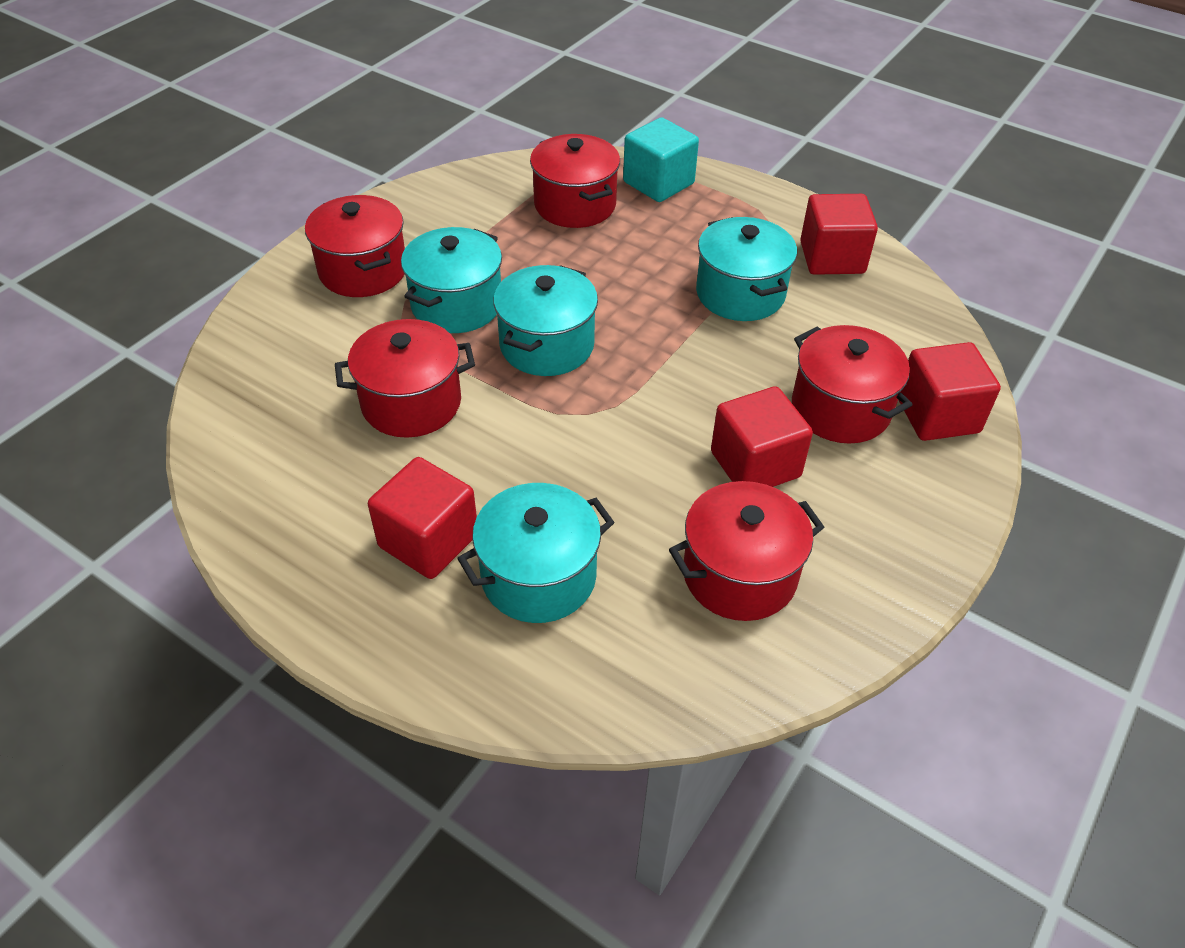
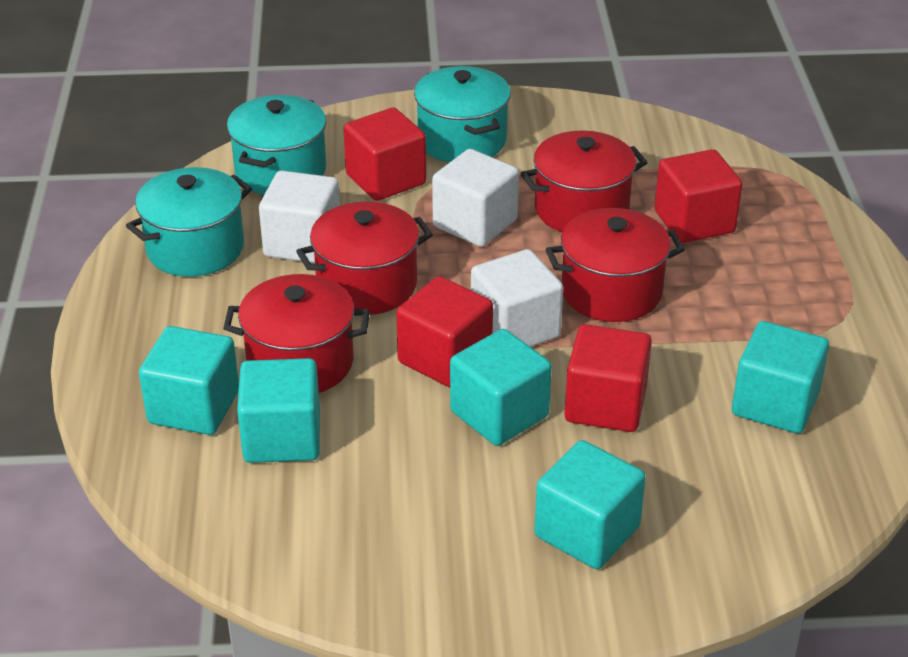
red pot: 5 -> 4
turquoise cube: 1 -> 5
turquoise pot: 4 -> 3
white cube: 0 -> 3

